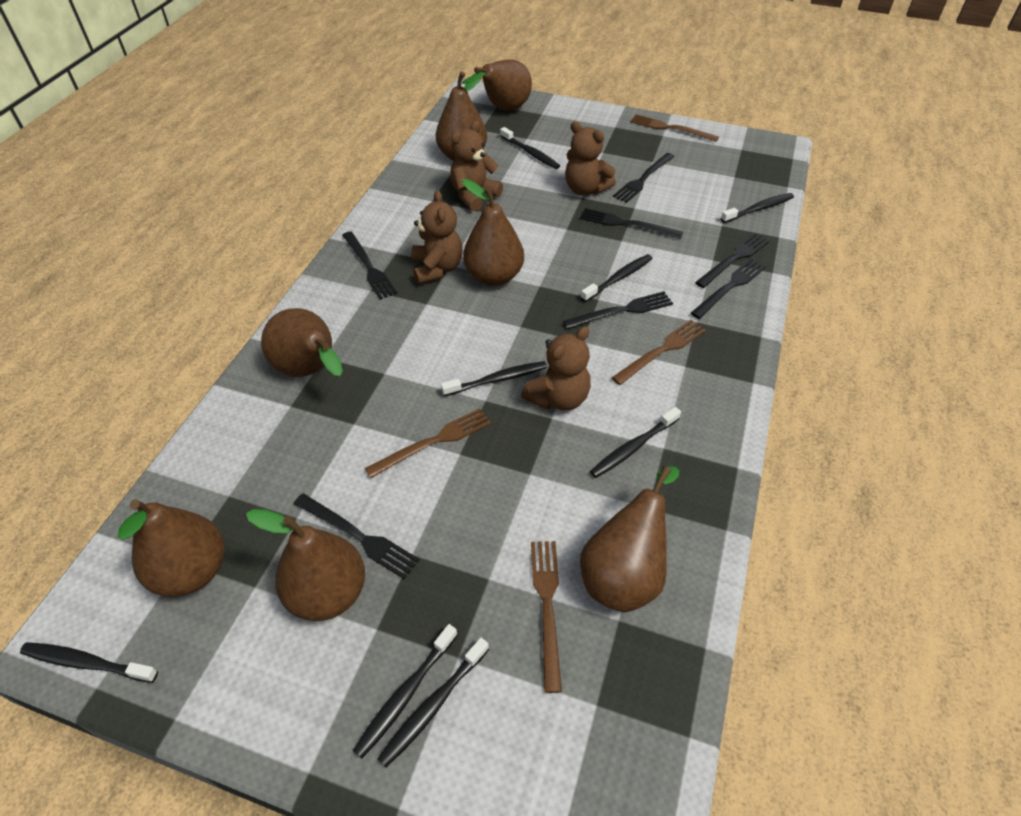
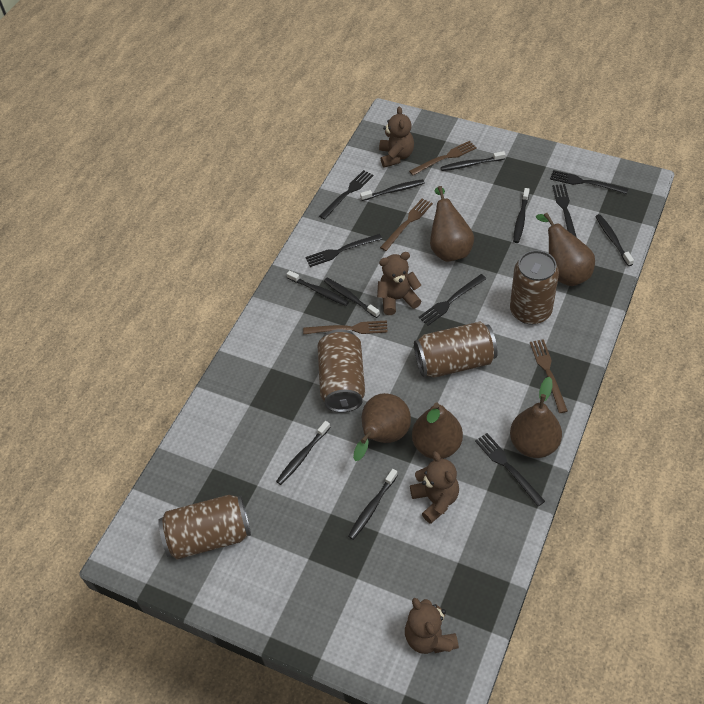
black fork: 7 -> 6
brown can: 0 -> 4
brown pear: 7 -> 5

